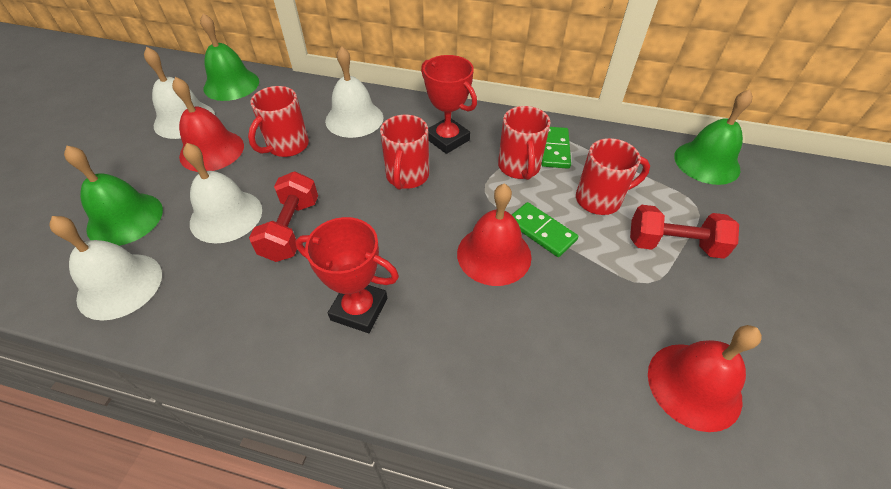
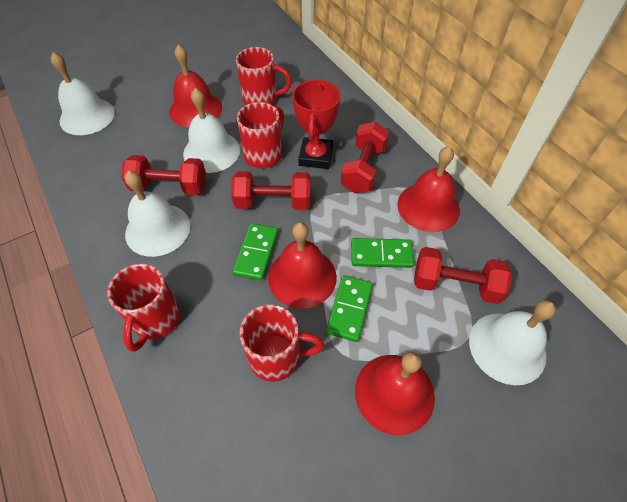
green bell: 3 -> 0
green domino: 2 -> 3
red bell: 3 -> 4
red dumbbell: 2 -> 4
red trophy: 2 -> 1

